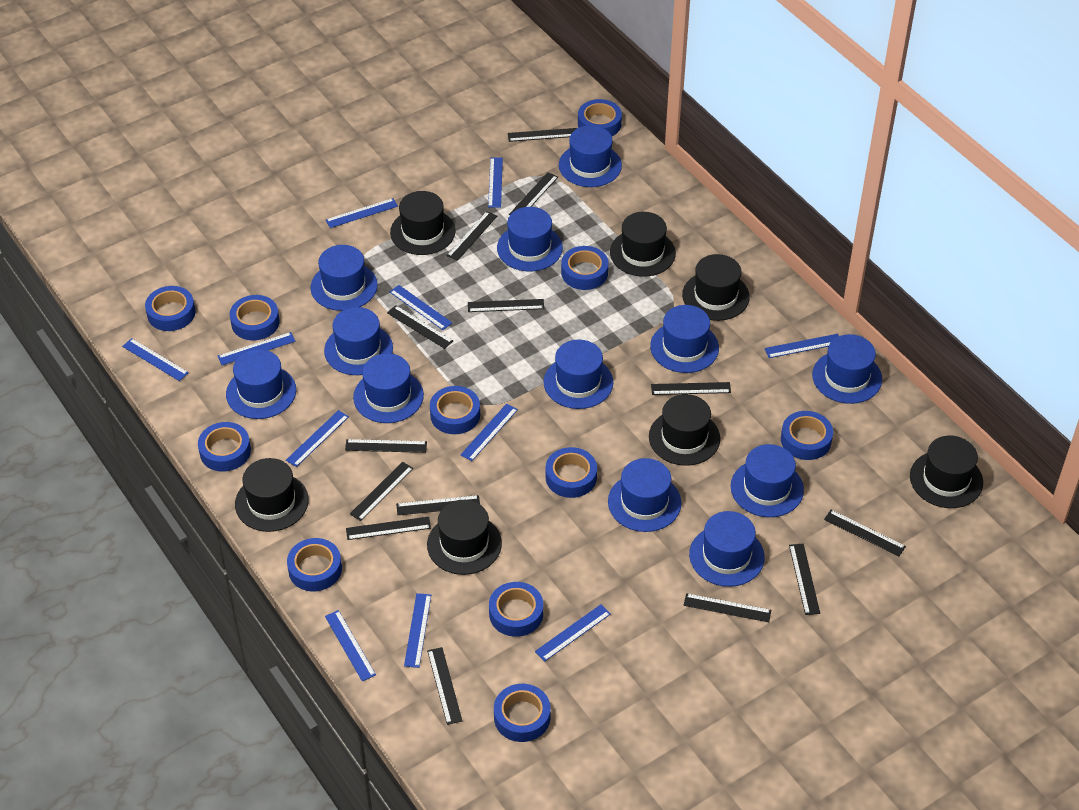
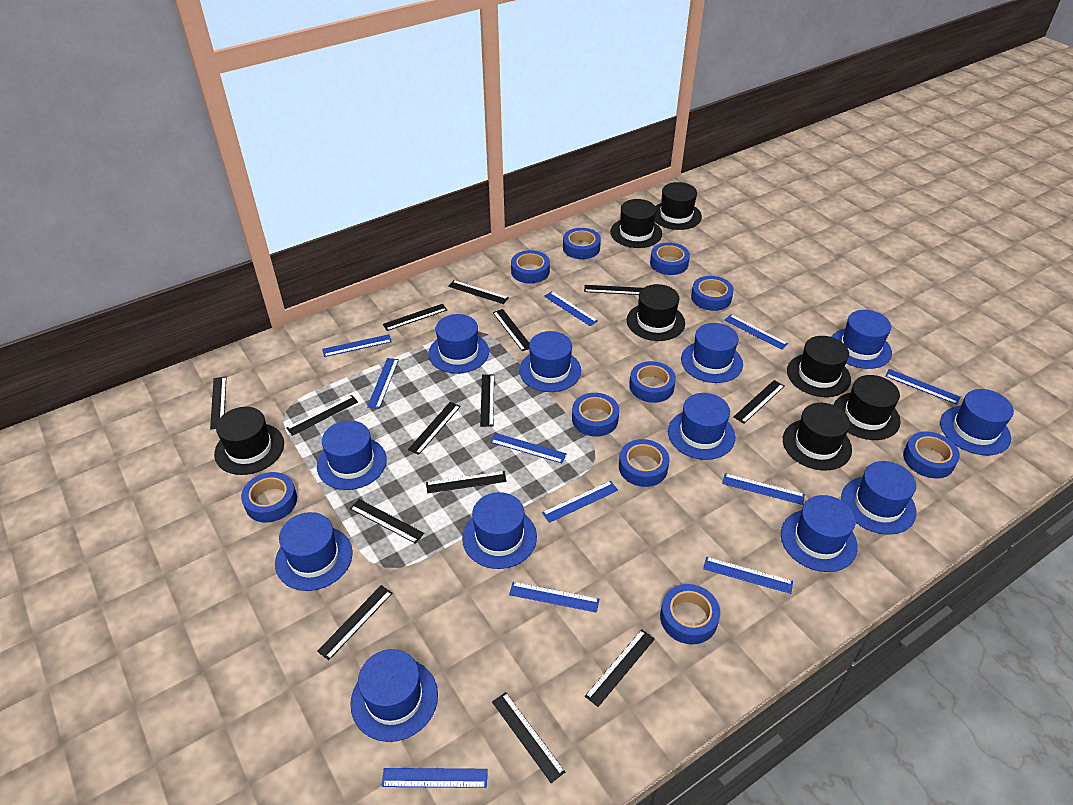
blue tape: 11 -> 10

